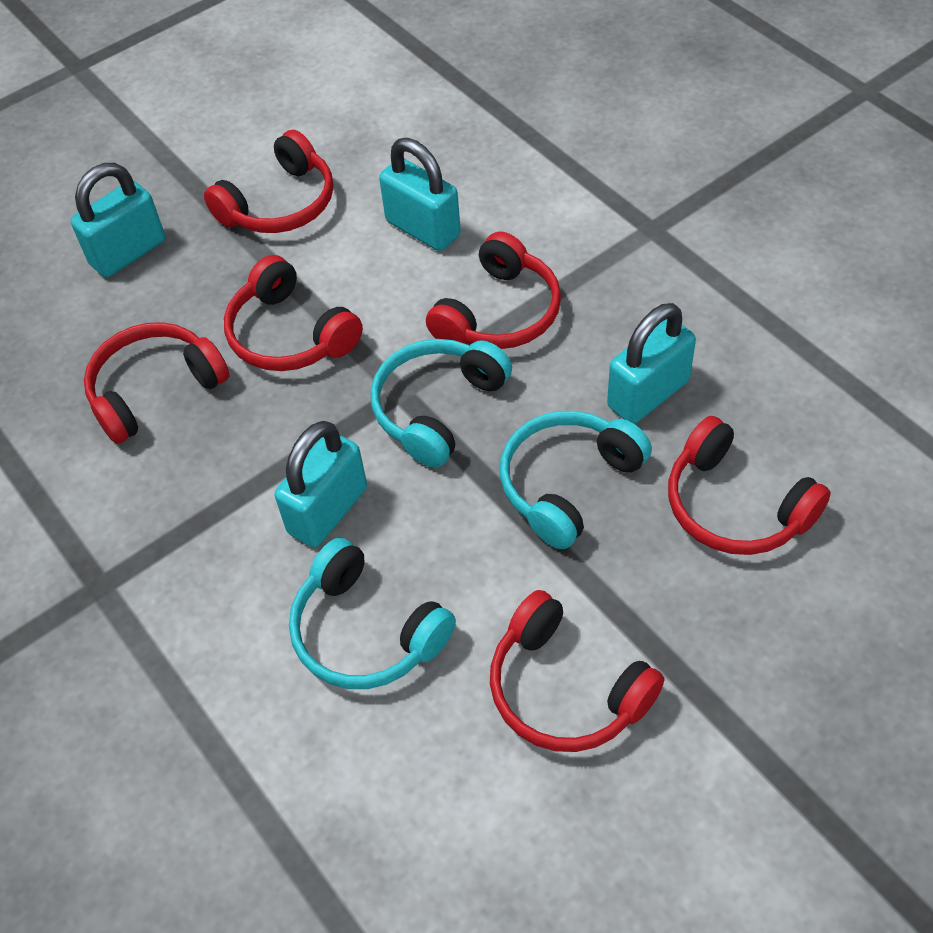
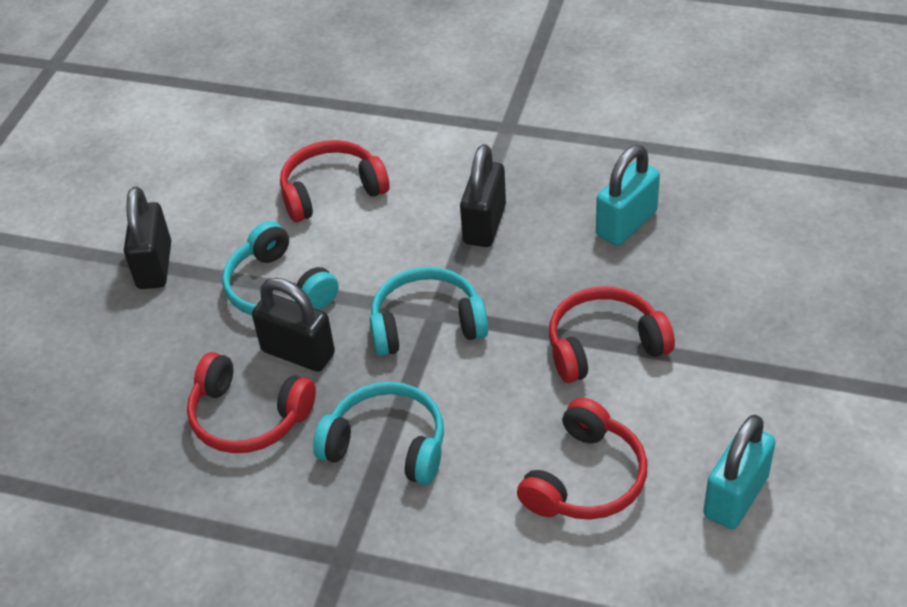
black padlock: 0 -> 3
red headphones: 6 -> 4
turquoise padlock: 4 -> 2

